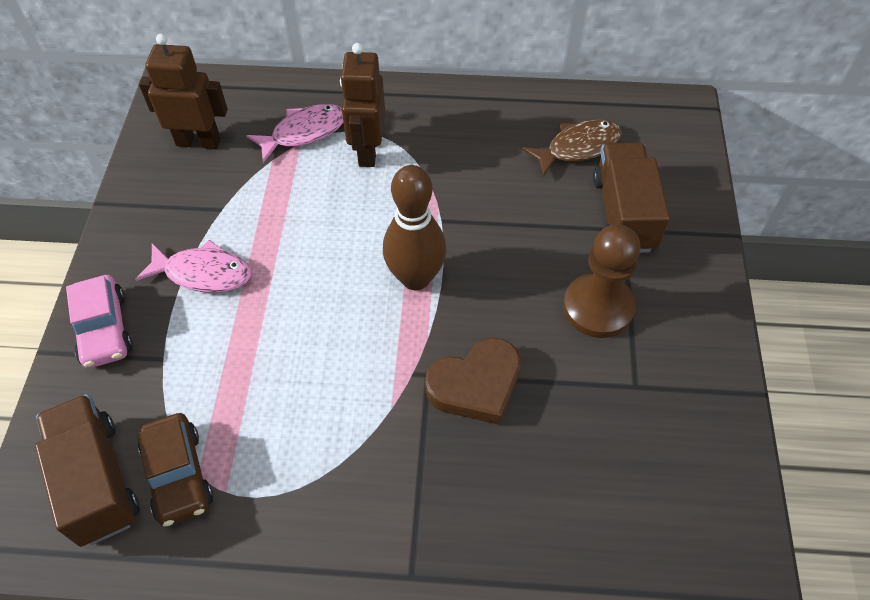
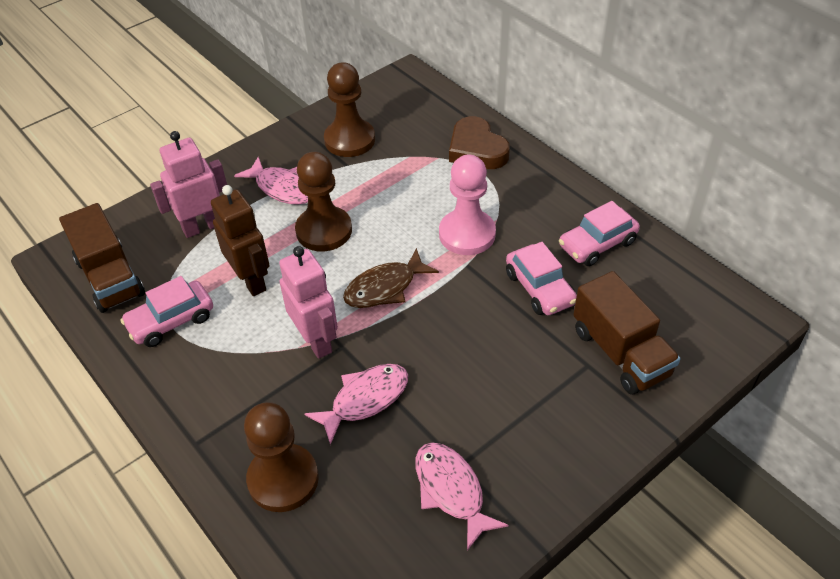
brown bowling pin: 1 -> 0
brown car: 1 -> 0
brown pawn: 1 -> 3
brown robot: 2 -> 1
pink car: 1 -> 3
pink fish: 2 -> 3
pink pawn: 0 -> 1
pink robot: 0 -> 2

